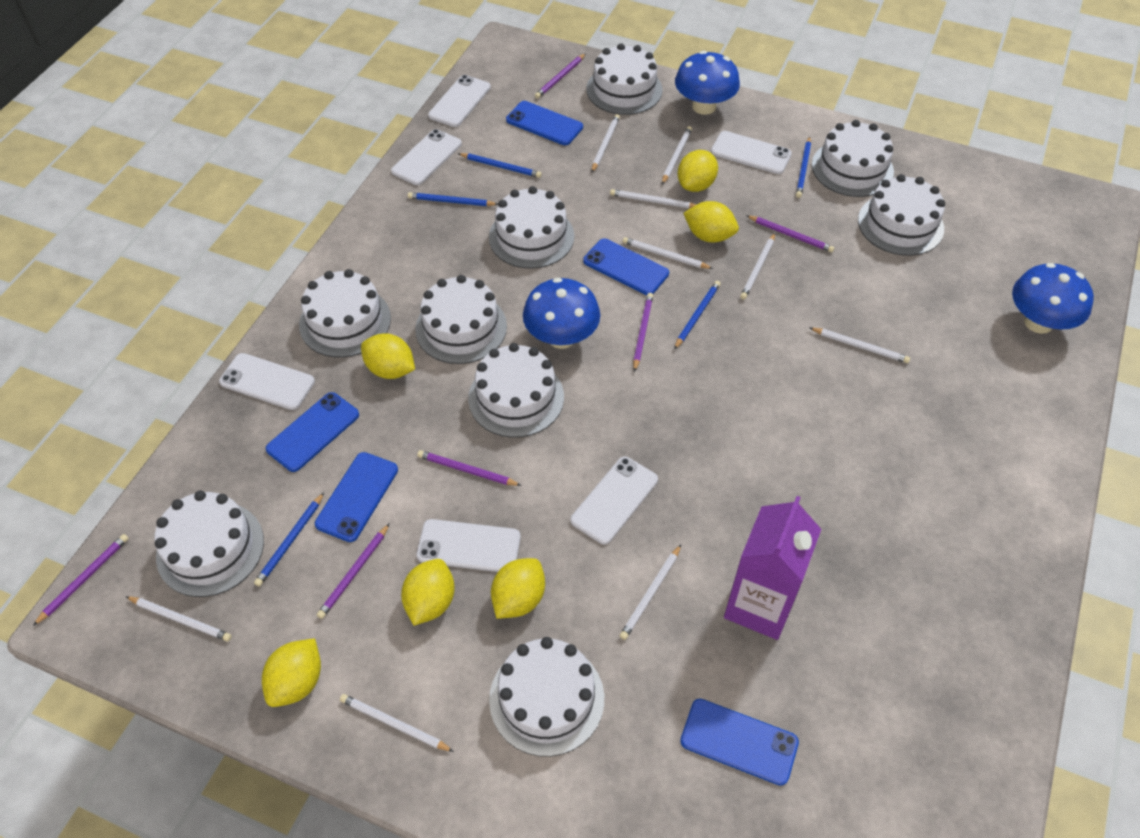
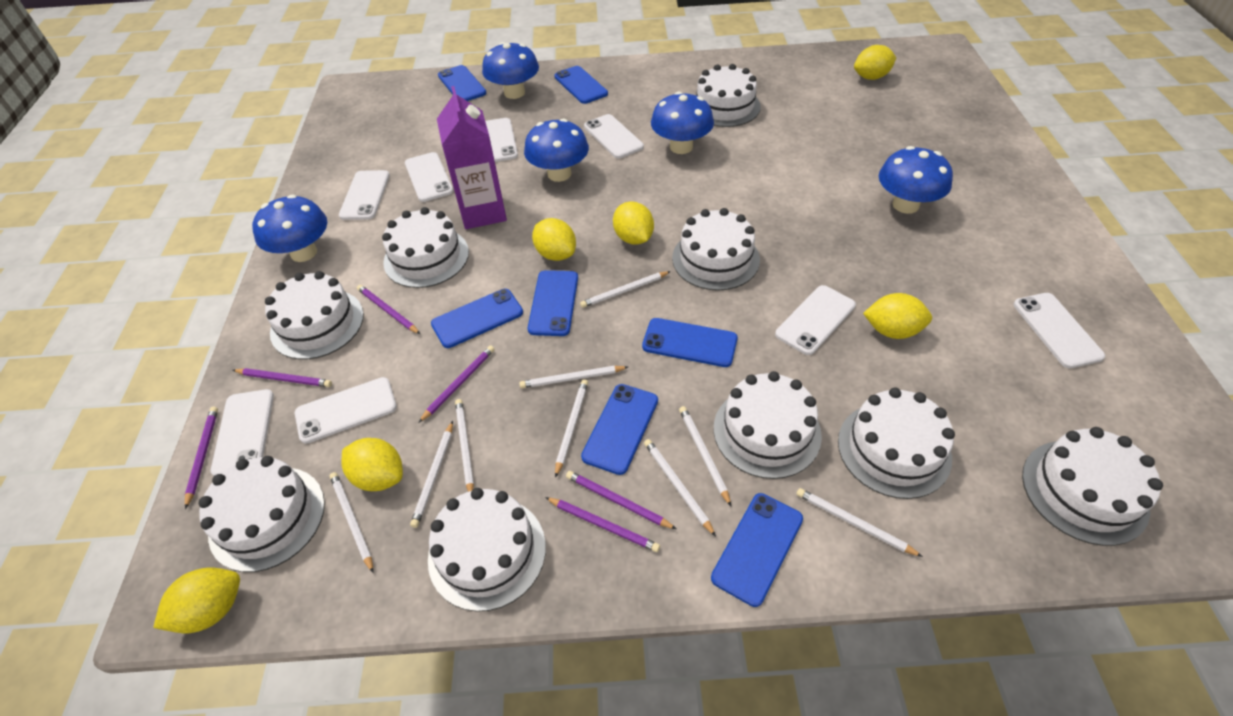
blue mushroom: 3 -> 5
blue pencil: 5 -> 0
blue phone: 5 -> 7
white phone: 6 -> 8

